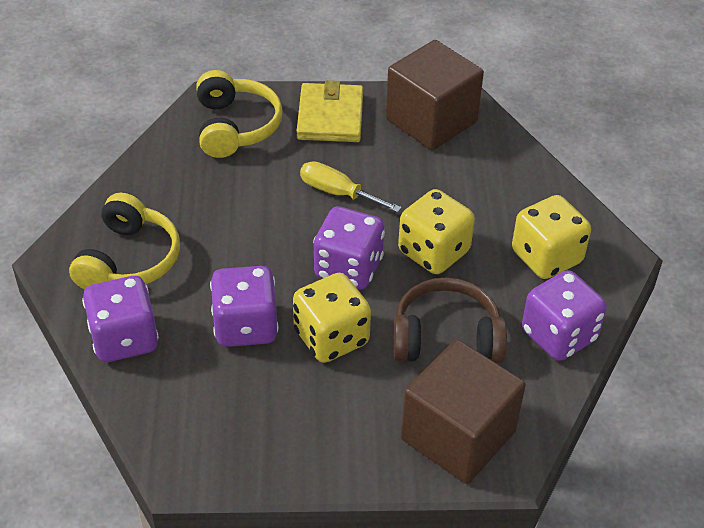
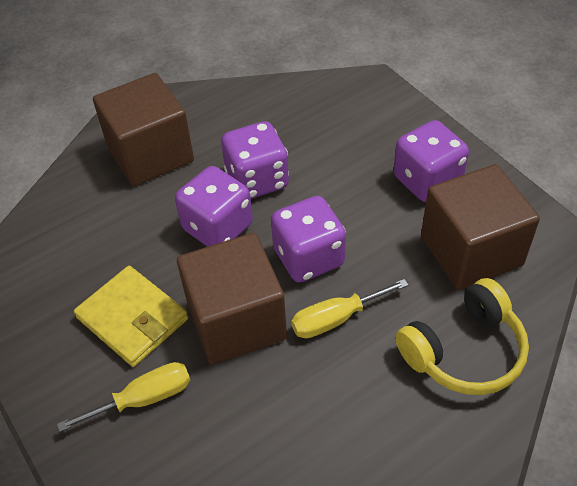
brown cube: 2 -> 3
brown headphones: 1 -> 0
yellow dice: 3 -> 0
yellow headphones: 2 -> 1
yellow screwdriver: 1 -> 2

